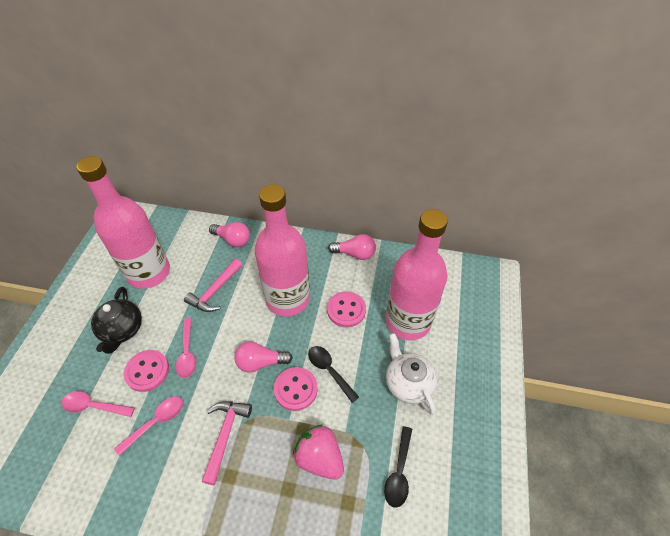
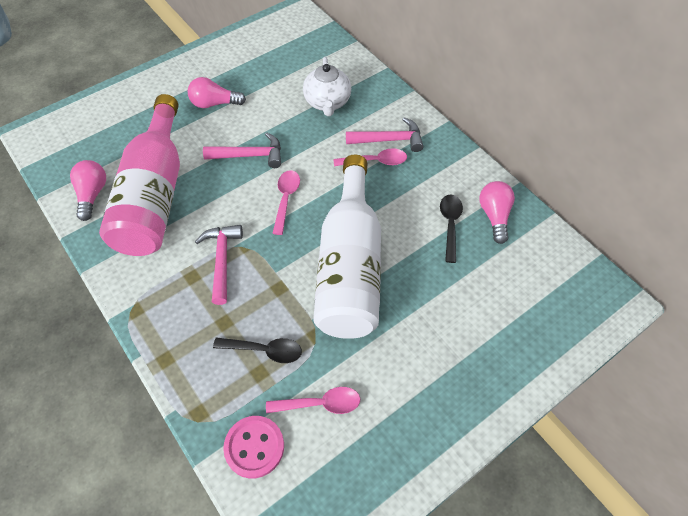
black teapot: 1 -> 0
pink bottle: 3 -> 1
pink button: 3 -> 1
pink hammer: 2 -> 3
pink strawberry: 1 -> 0
white bottle: 0 -> 1

